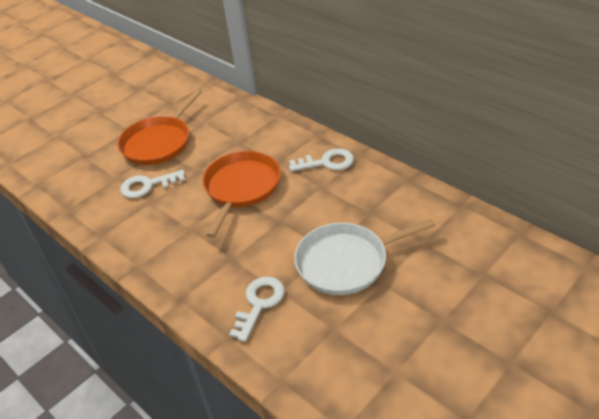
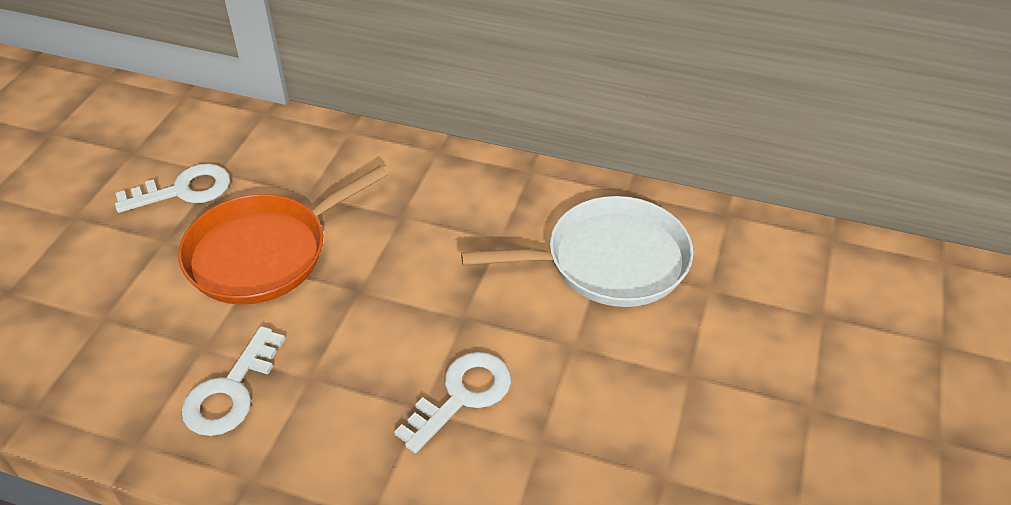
orange pan: 2 -> 1

